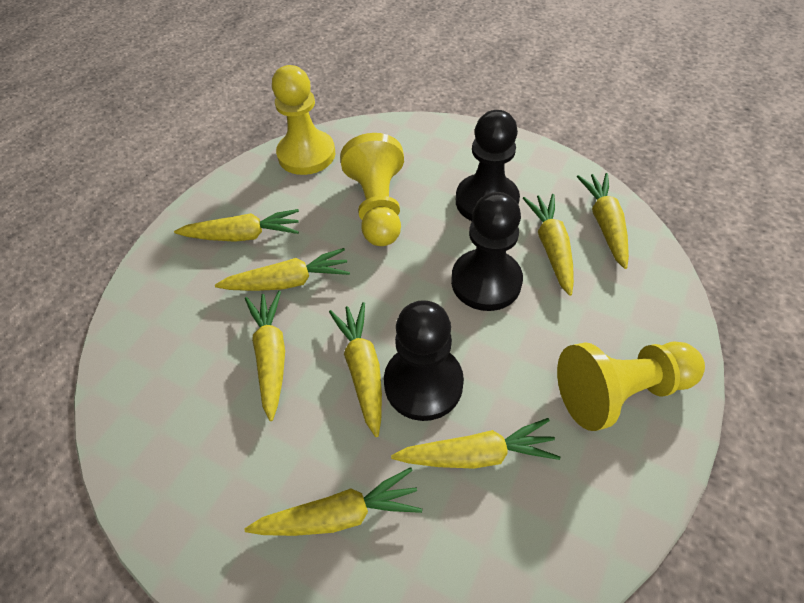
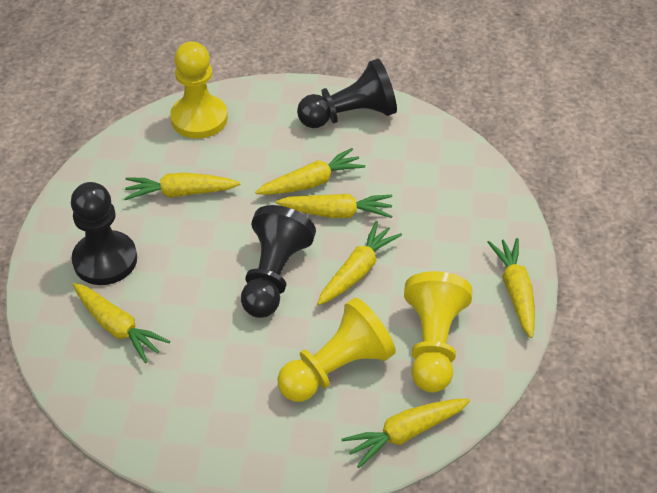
yellow carrot: 8 -> 7

